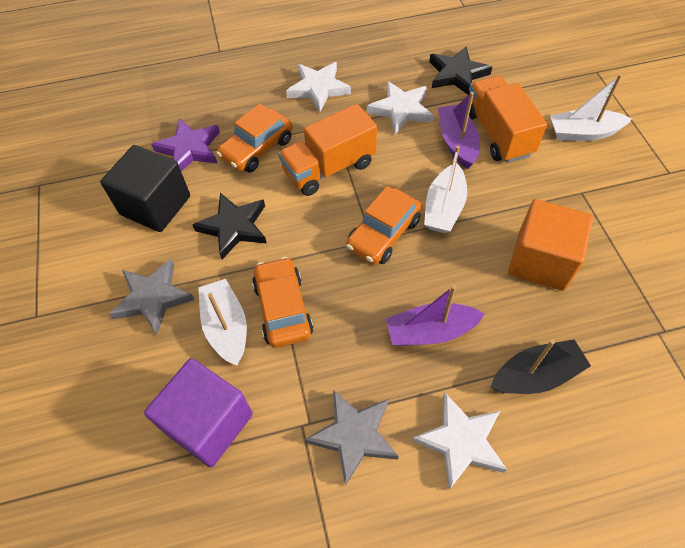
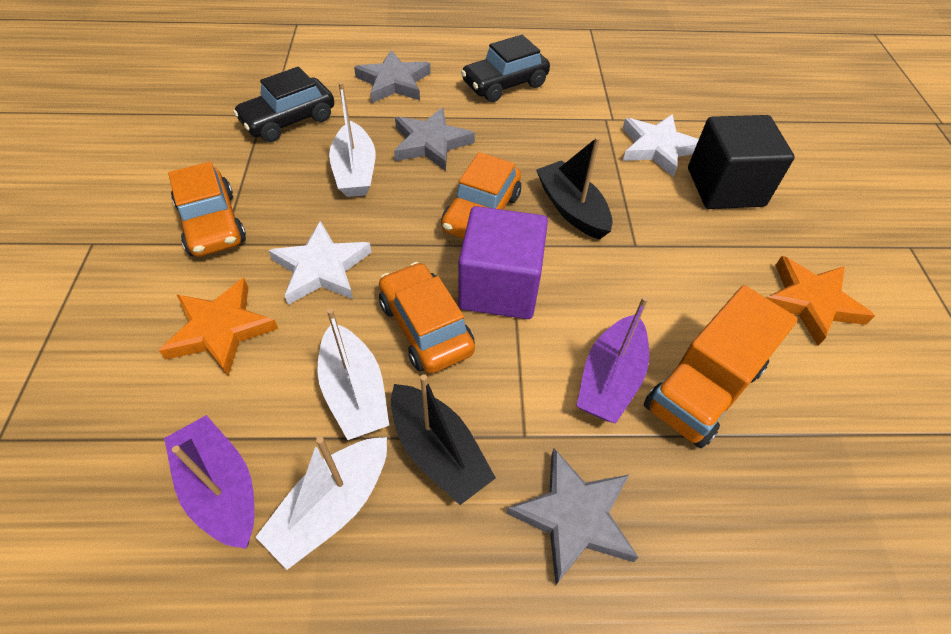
black boat: 1 -> 2
black car: 0 -> 2
black star: 2 -> 0
grey star: 2 -> 3
orange cube: 1 -> 0
orange star: 0 -> 2
orange truck: 2 -> 1
purple star: 1 -> 0
white star: 3 -> 2

